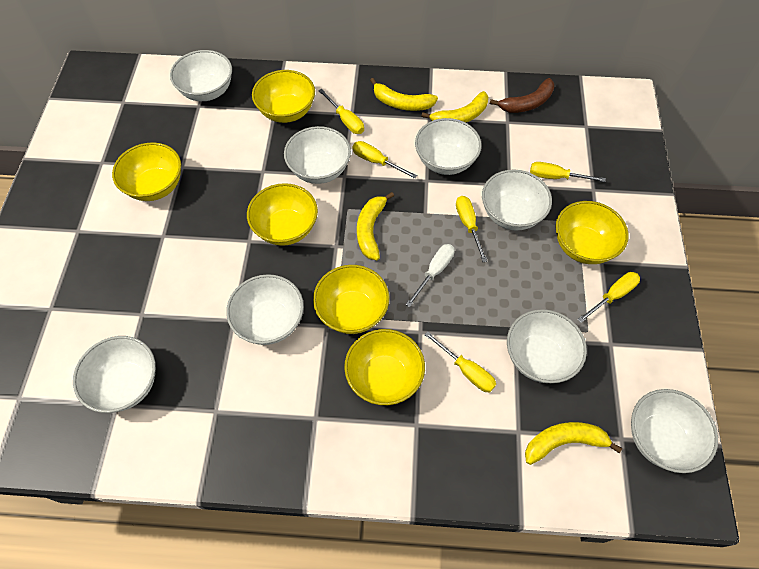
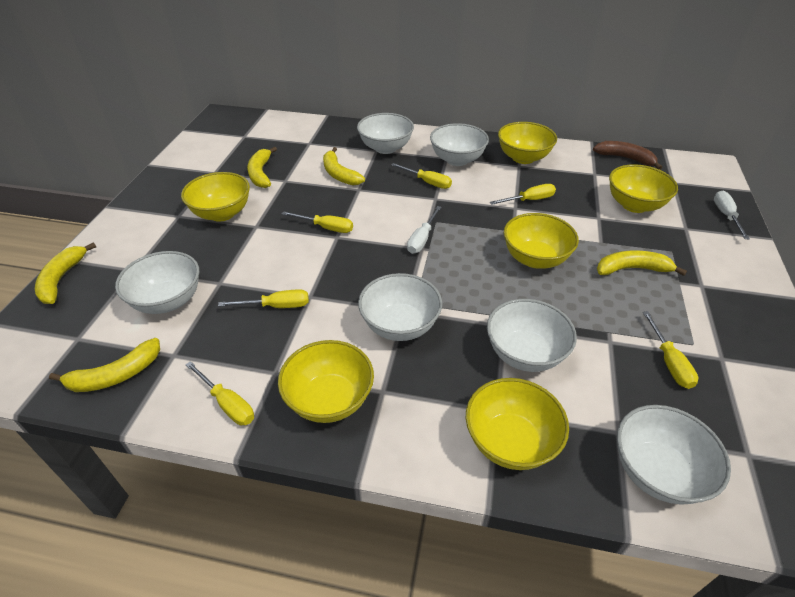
white bowl: 8 -> 6
white screwdriver: 1 -> 2
yellow banana: 4 -> 5

